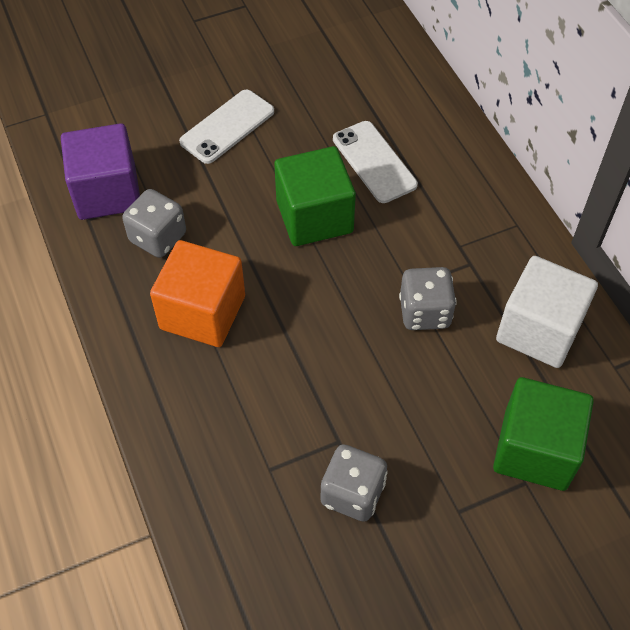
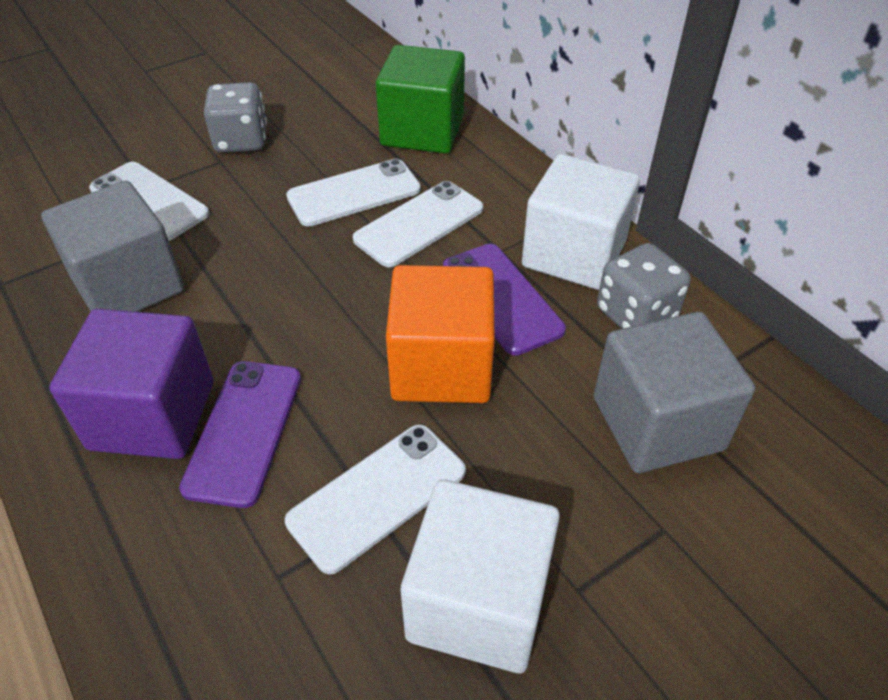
green cube: 2 -> 1
grey cube: 0 -> 2
grey dice: 3 -> 2
purple phone: 0 -> 2
white cube: 1 -> 2
white phone: 2 -> 4

